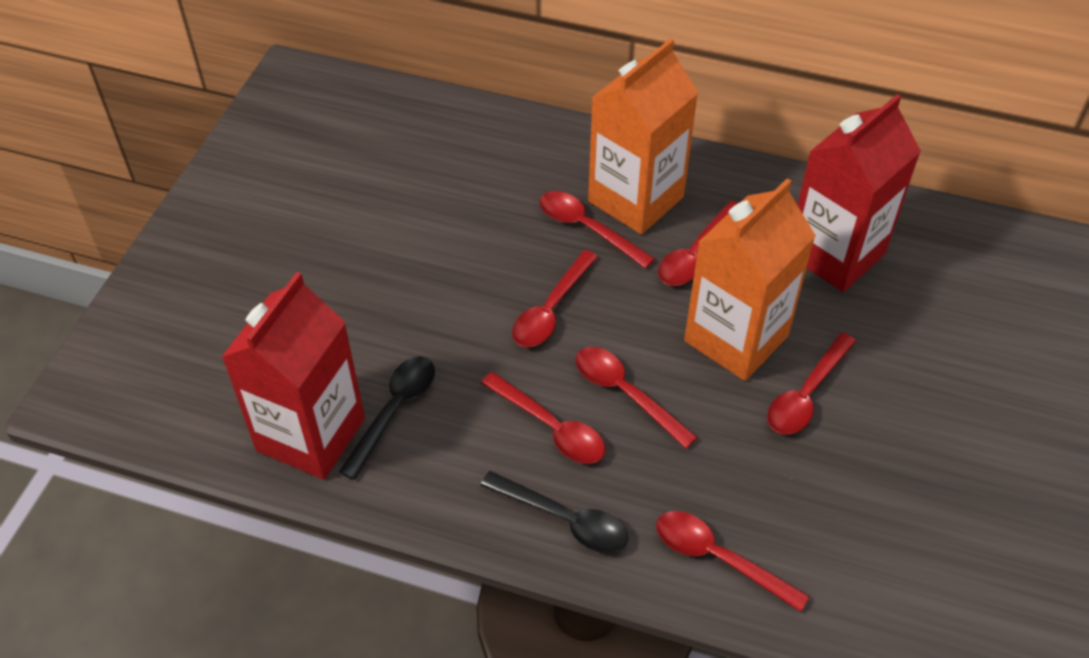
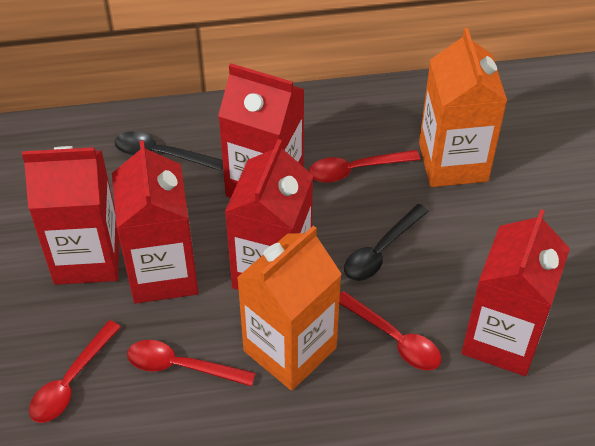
red carton: 2 -> 5
red spoon: 7 -> 4

